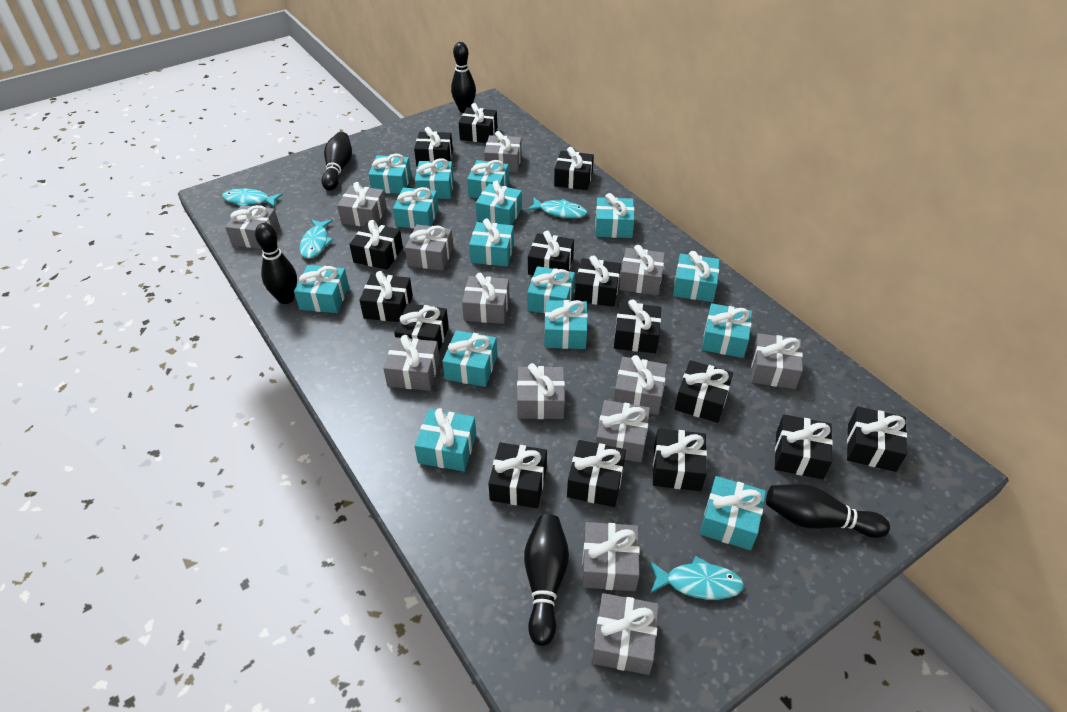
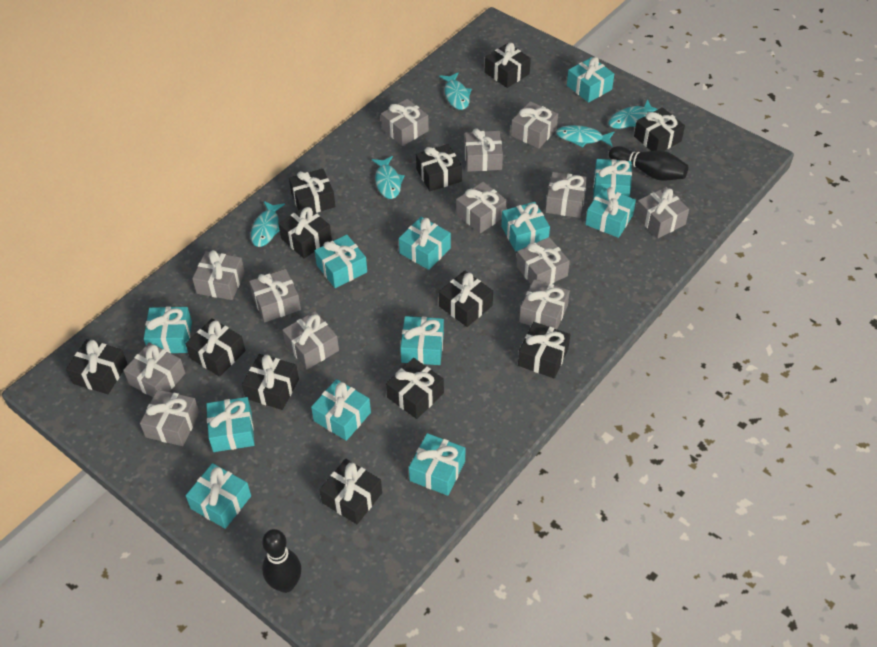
black bowling pin: 5 -> 2
black gift: 15 -> 12
turquoise fish: 4 -> 5
turquoise gift: 15 -> 12

